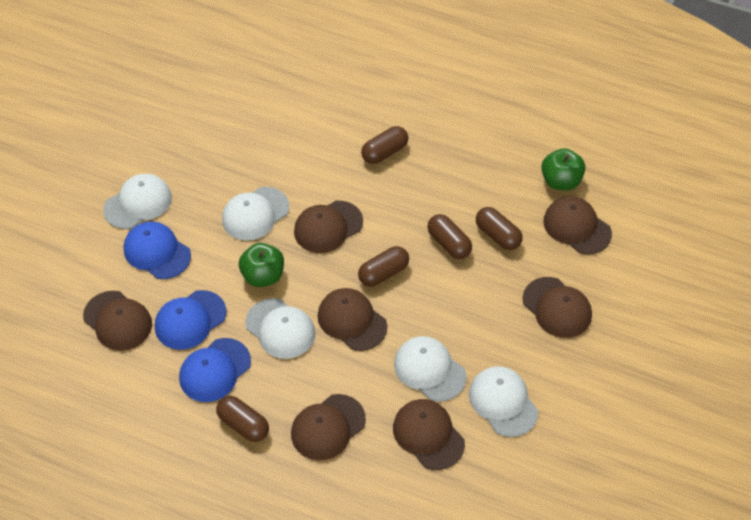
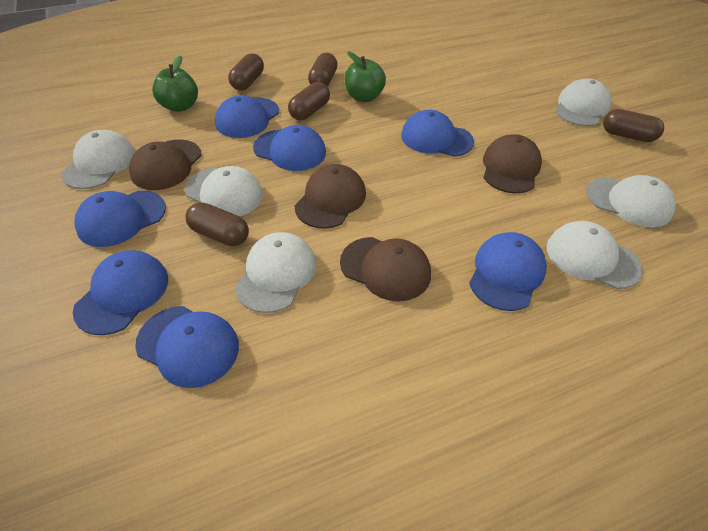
blue cap: 3 -> 7
brown cap: 7 -> 4
white cap: 5 -> 6

